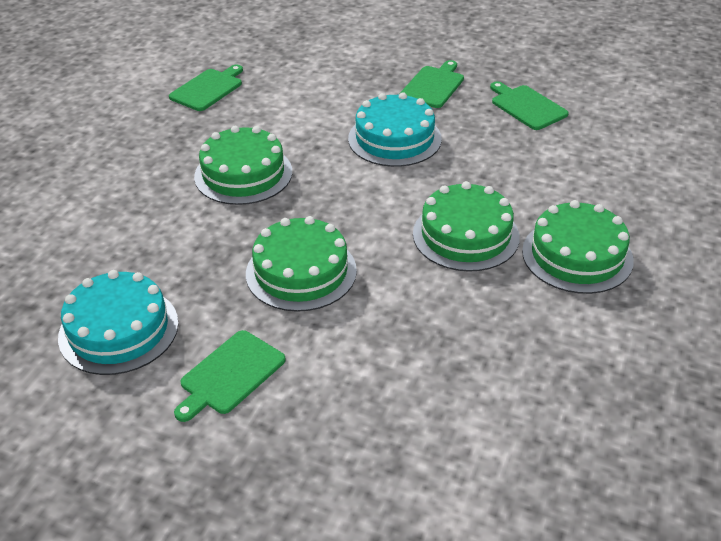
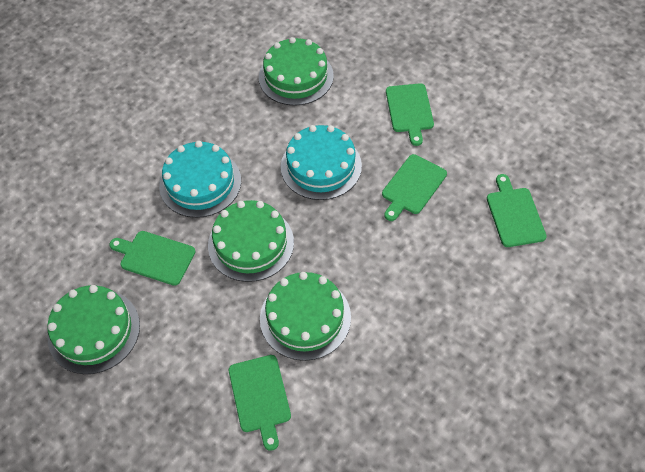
green cutting board: 4 -> 5

